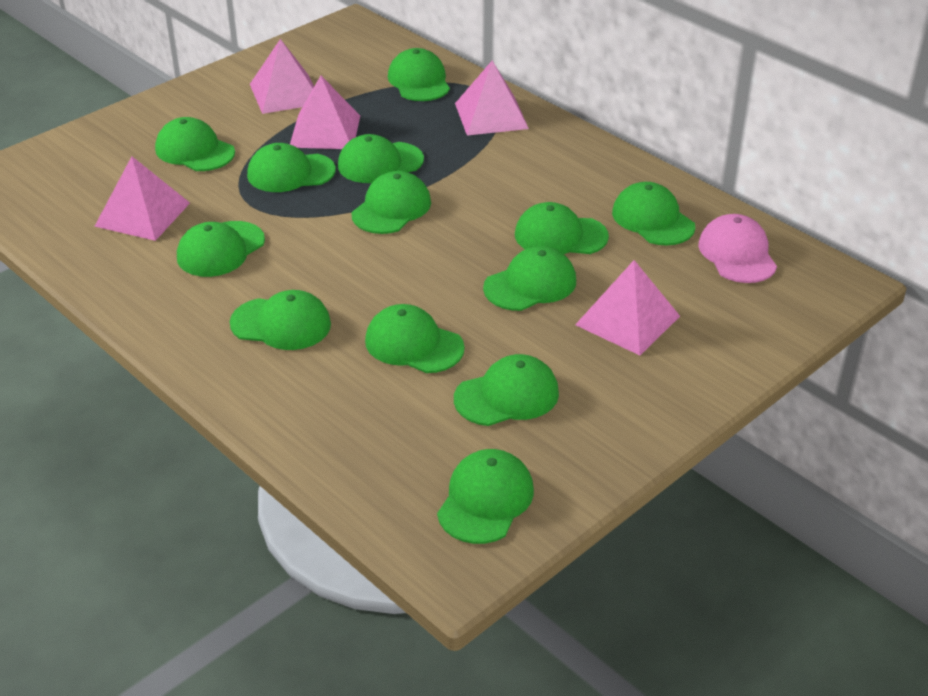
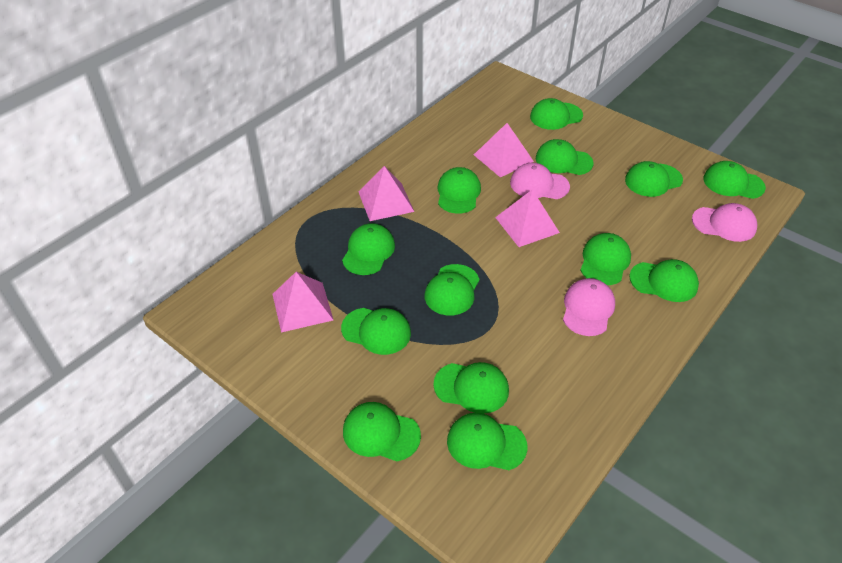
pink cap: 1 -> 3
pink pyramid: 5 -> 4

